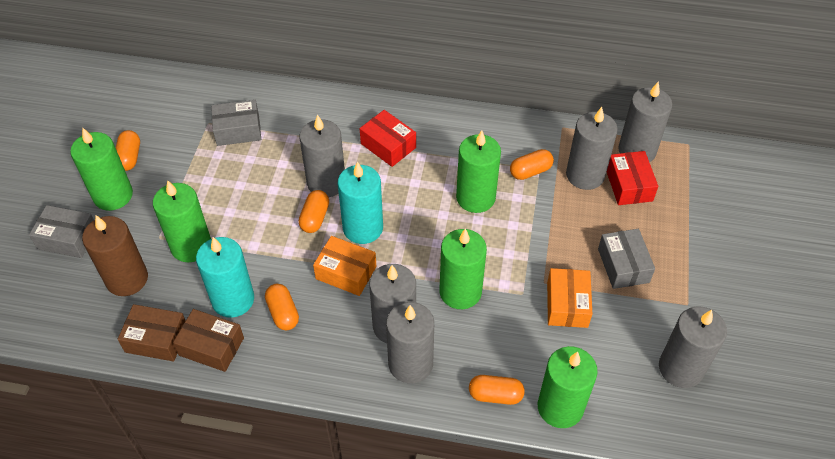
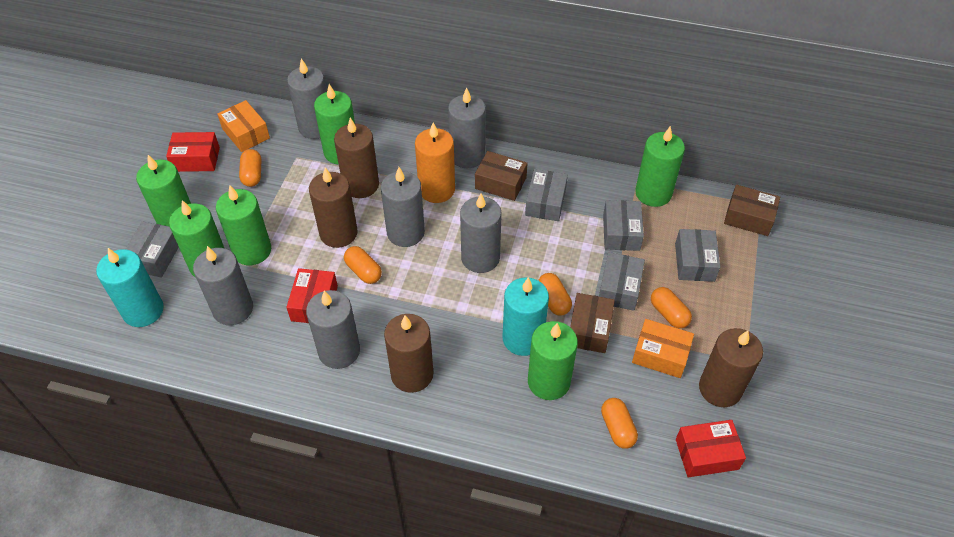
brown box: 2 -> 3
brown candle: 1 -> 4
green candle: 5 -> 6
grey box: 3 -> 5
orange candle: 0 -> 1
red box: 2 -> 3

